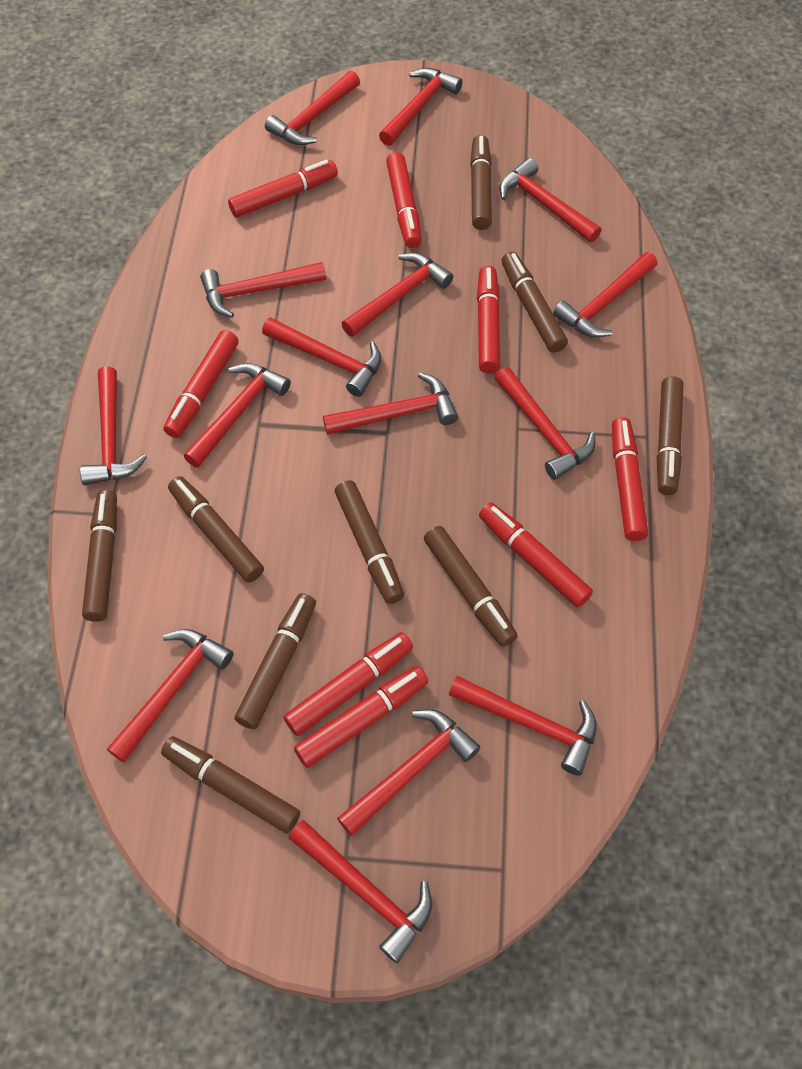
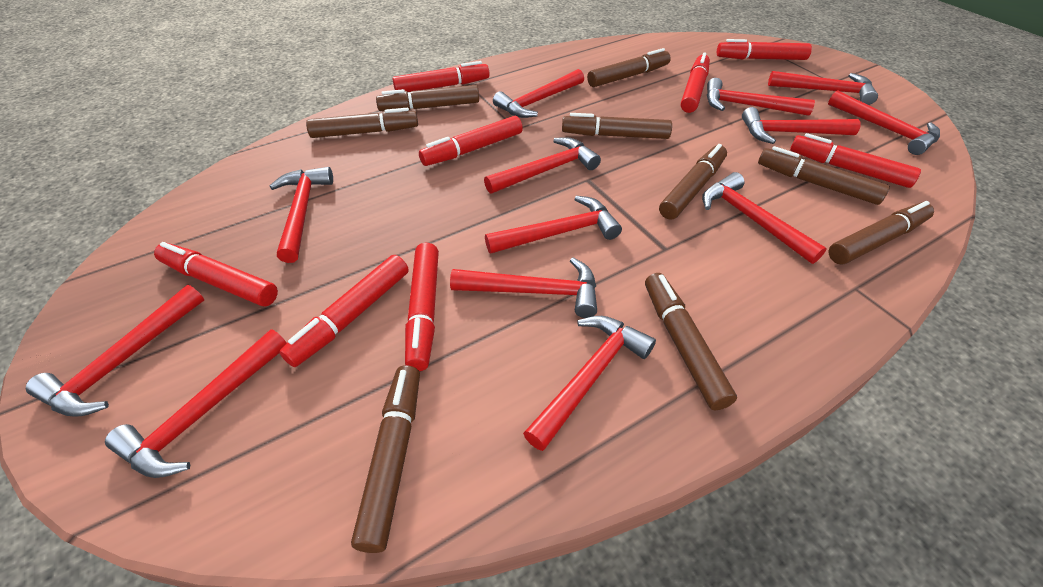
red hammer: 15 -> 13

